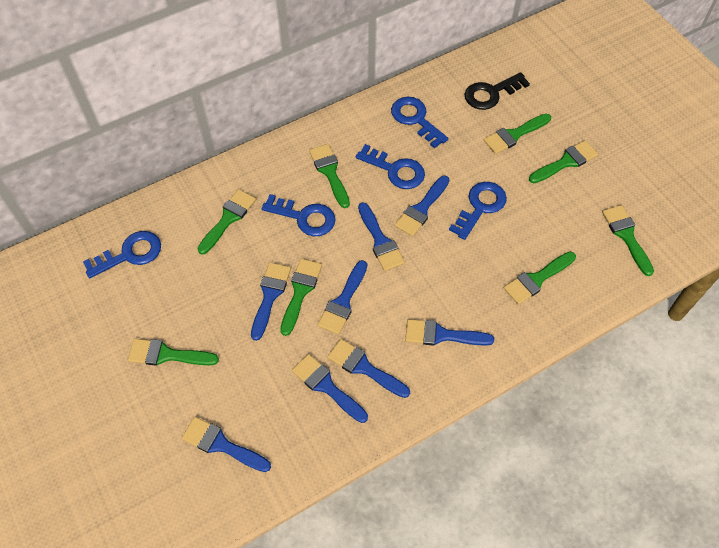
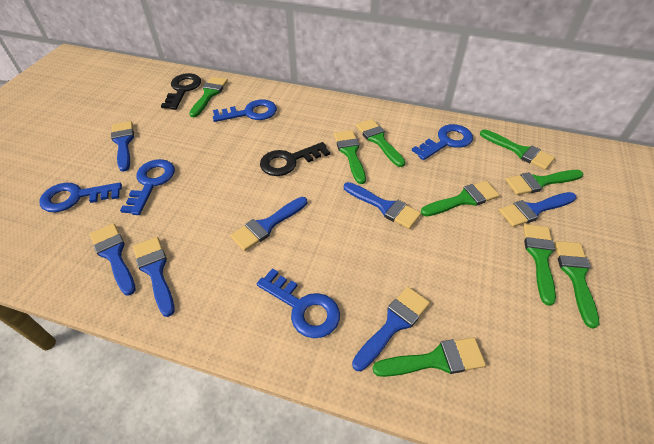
black key: 1 -> 2
blue brush: 8 -> 7
green brush: 8 -> 9

